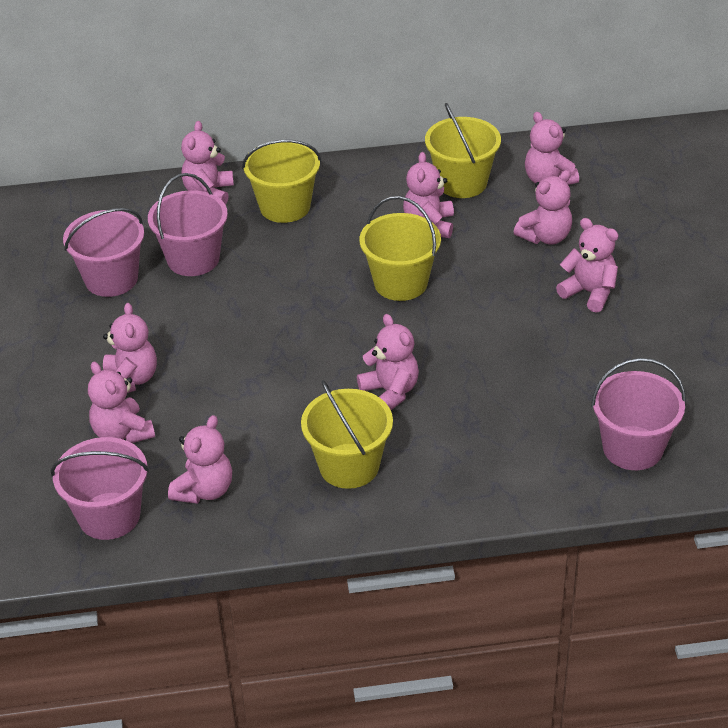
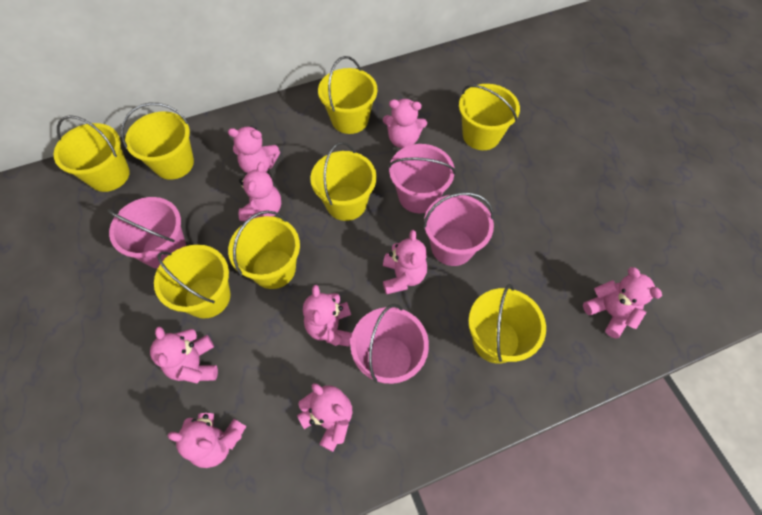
yellow bucket: 4 -> 8

